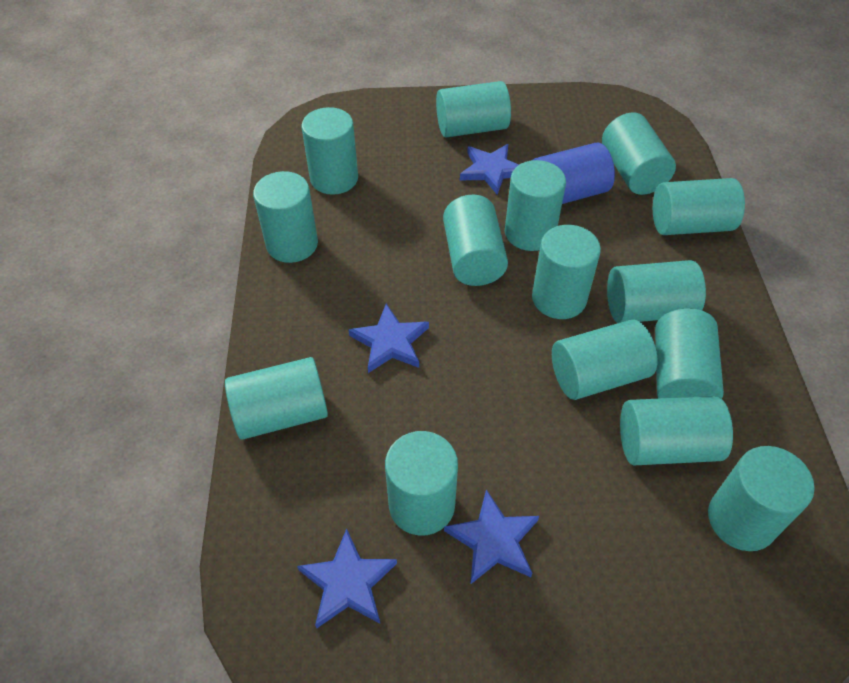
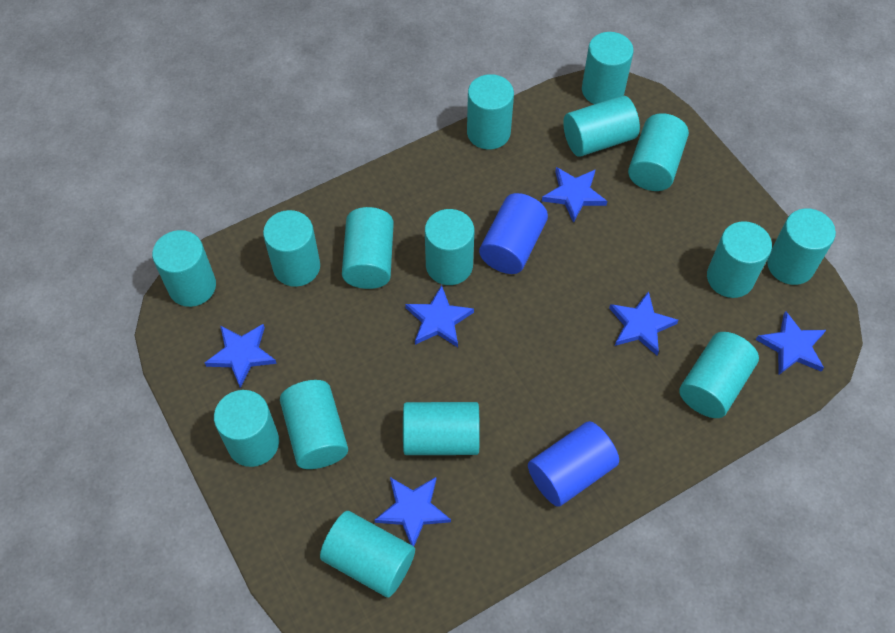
blue cylinder: 1 -> 2
blue star: 4 -> 6

